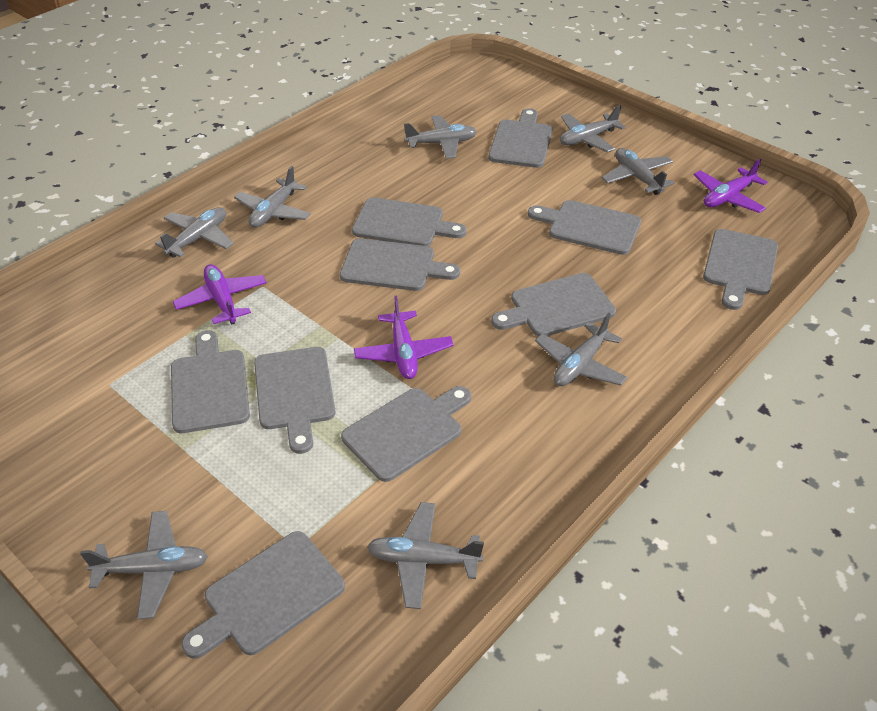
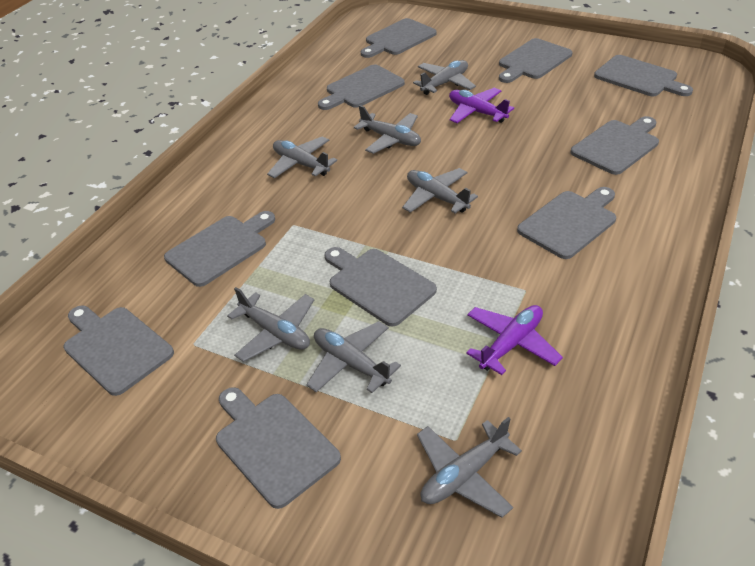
grey plane: 8 -> 7
purple plane: 3 -> 2

